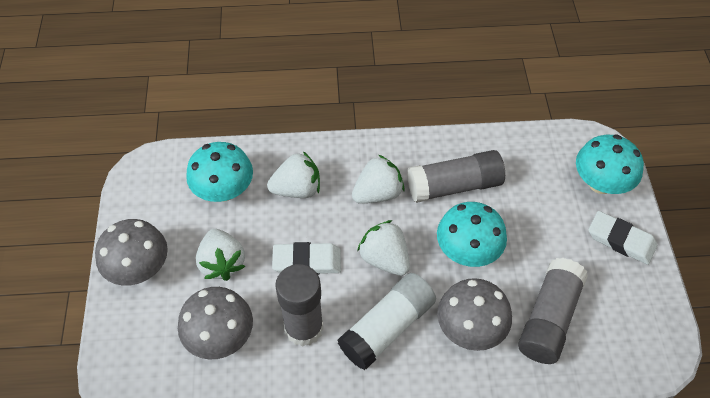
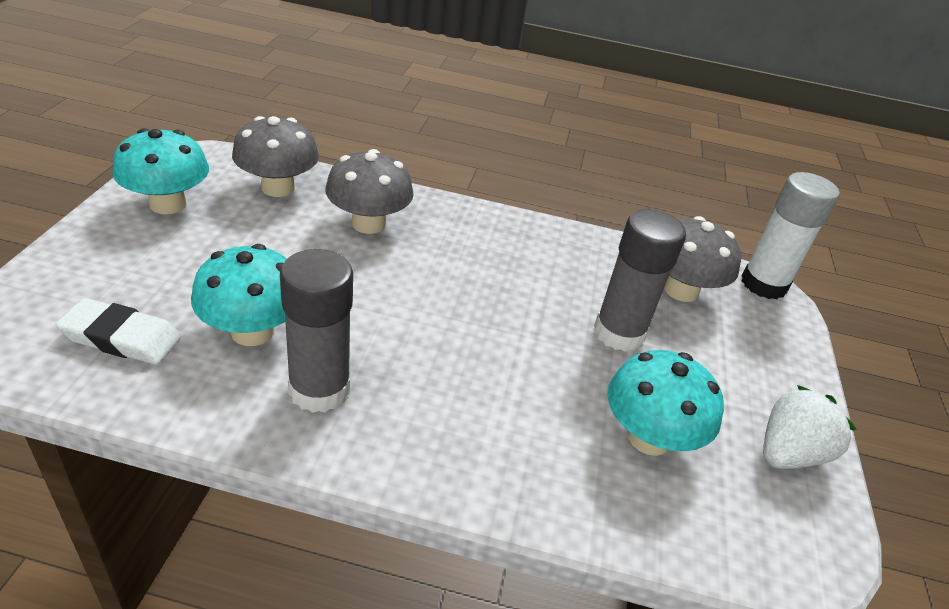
grey glue stick: 3 -> 2
white eraser: 2 -> 1
white strawberry: 4 -> 1

